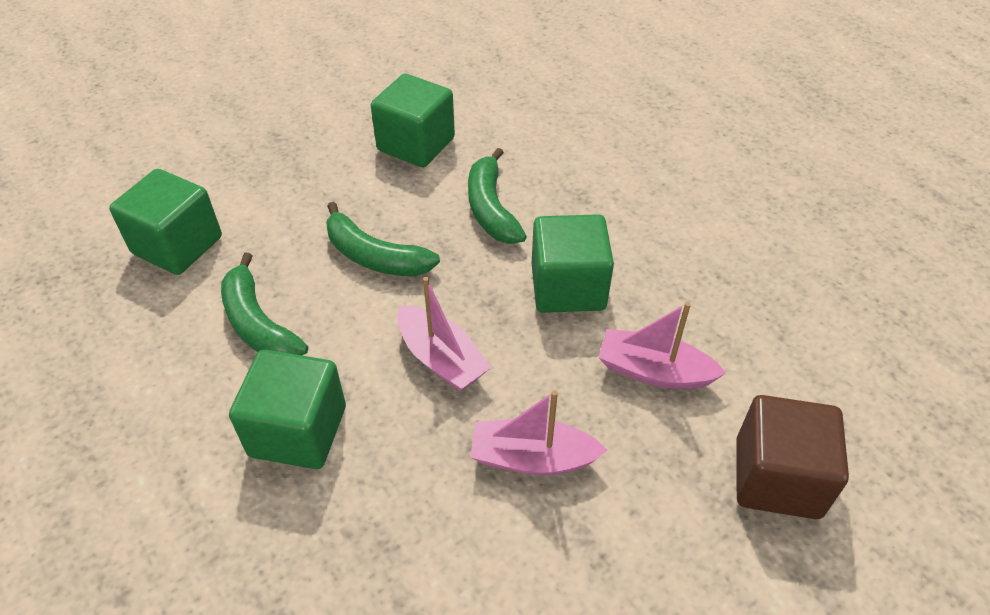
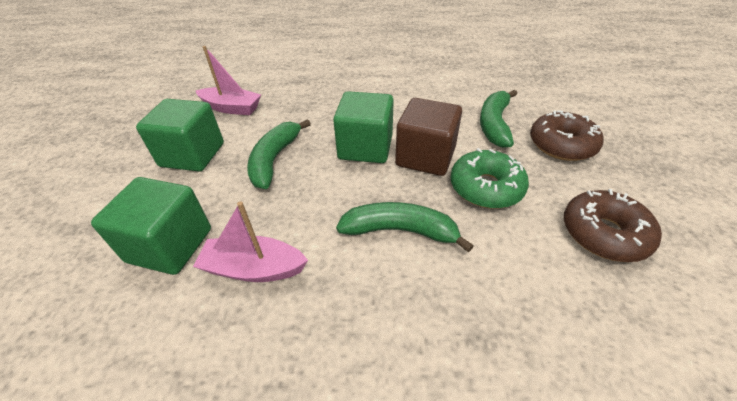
brown donut: 0 -> 2
green cube: 4 -> 3
green donut: 0 -> 1
pink boat: 3 -> 2

